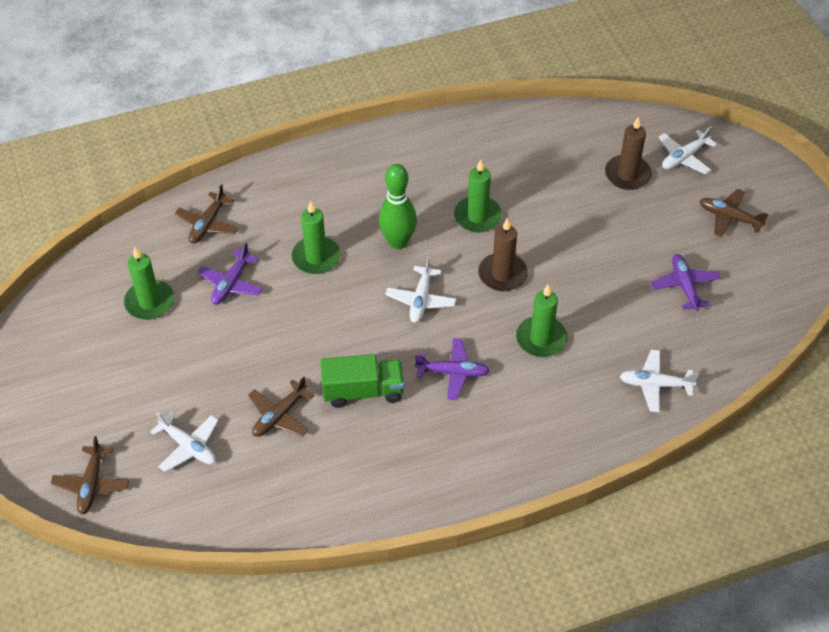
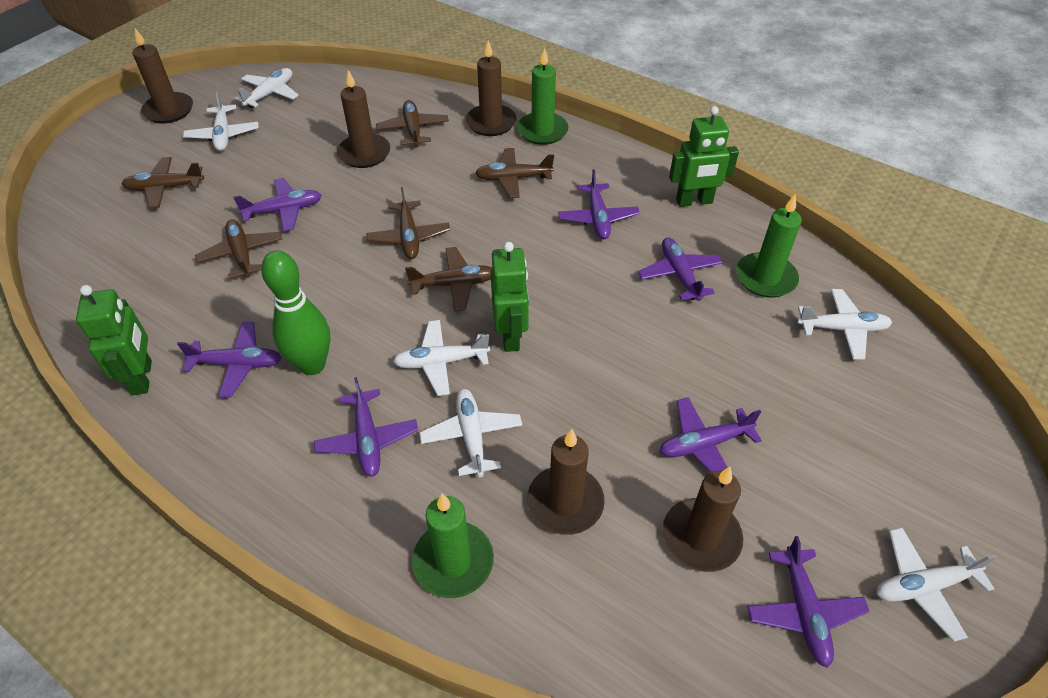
brown candle: 2 -> 5
brown plane: 4 -> 6
green candle: 4 -> 3
green robot: 0 -> 3
green truck: 1 -> 0
purple plane: 3 -> 7
white plane: 4 -> 6

